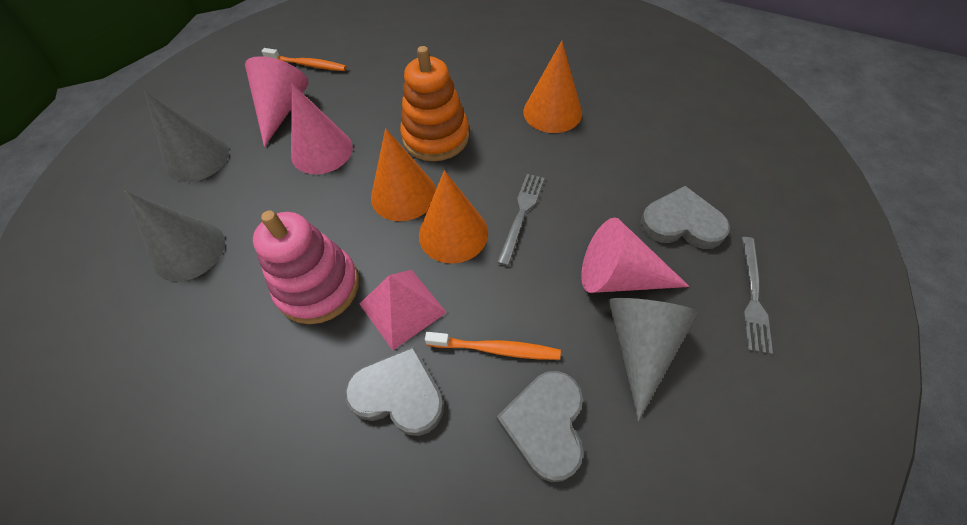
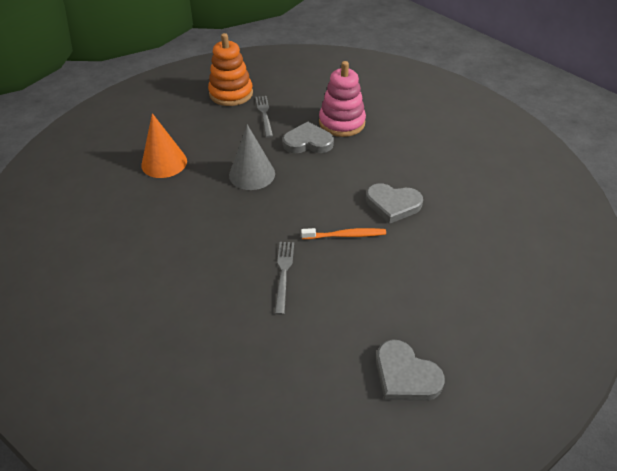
grey cone: 3 -> 1
orange cone: 3 -> 1
orange toothbrush: 2 -> 1
pink cone: 3 -> 0
pink pyramid: 1 -> 0

